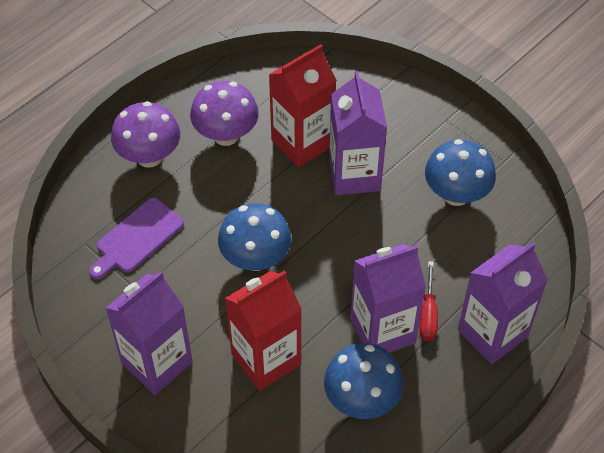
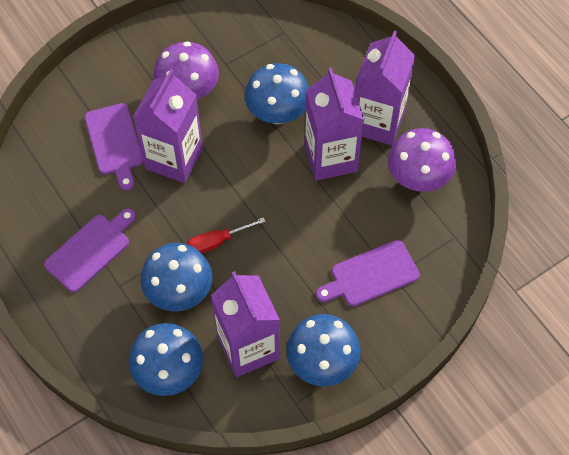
blue mushroom: 3 -> 4
purple cutting board: 1 -> 3
red carton: 2 -> 0

